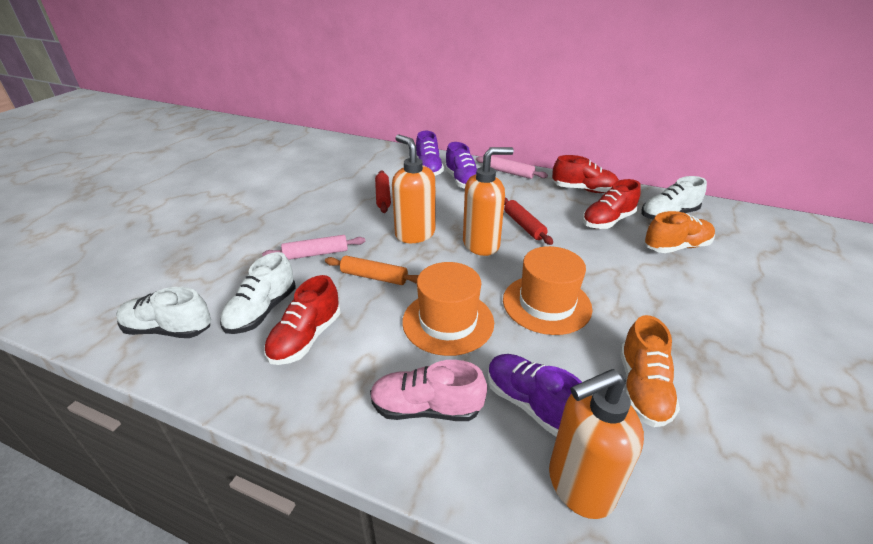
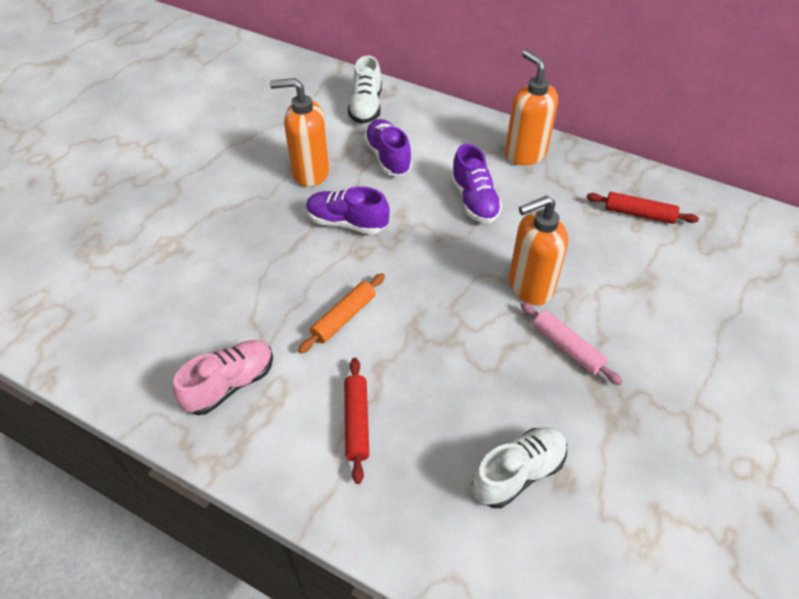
orange hat: 2 -> 0
orange shoe: 2 -> 0
pink rolling pin: 2 -> 1
red shoe: 3 -> 0
white shoe: 3 -> 2

